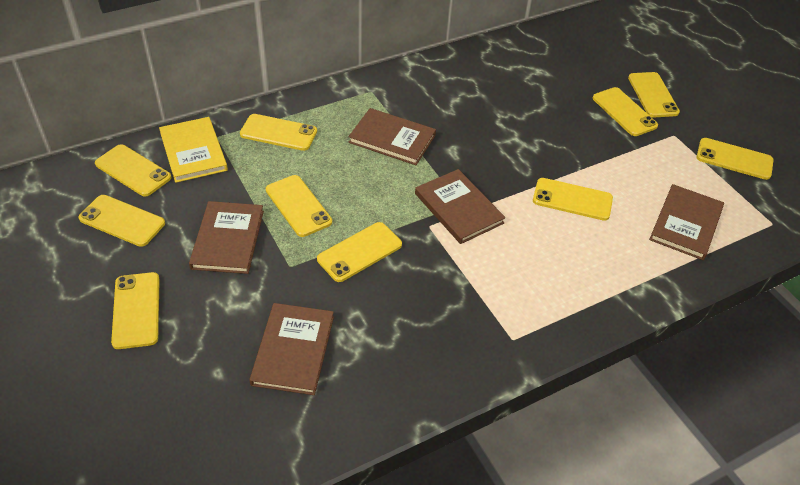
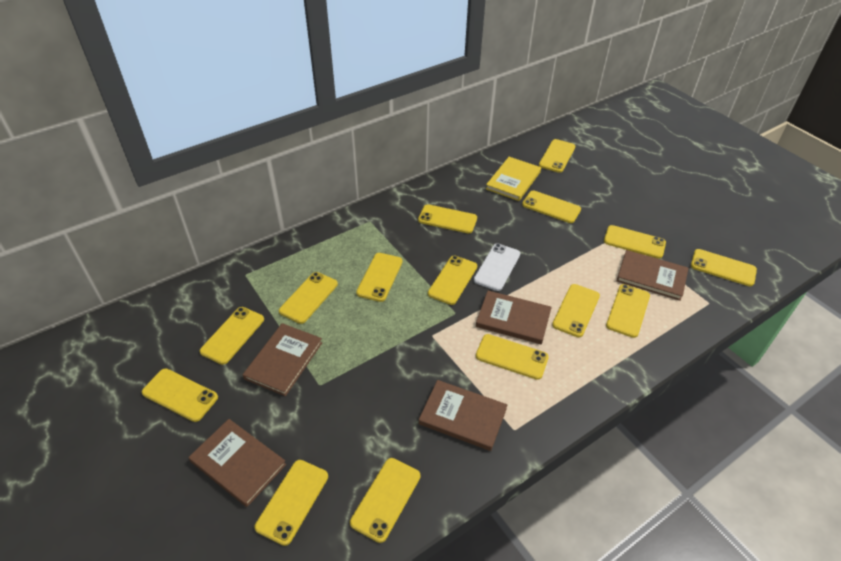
white phone: 0 -> 1
yellow phone: 10 -> 15

